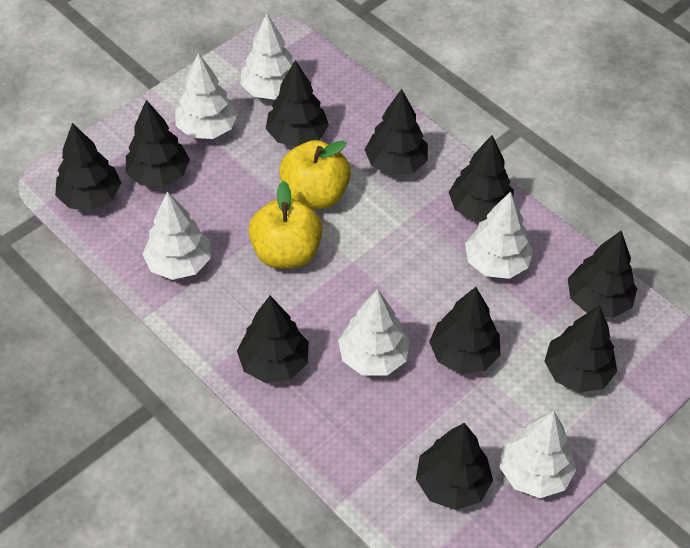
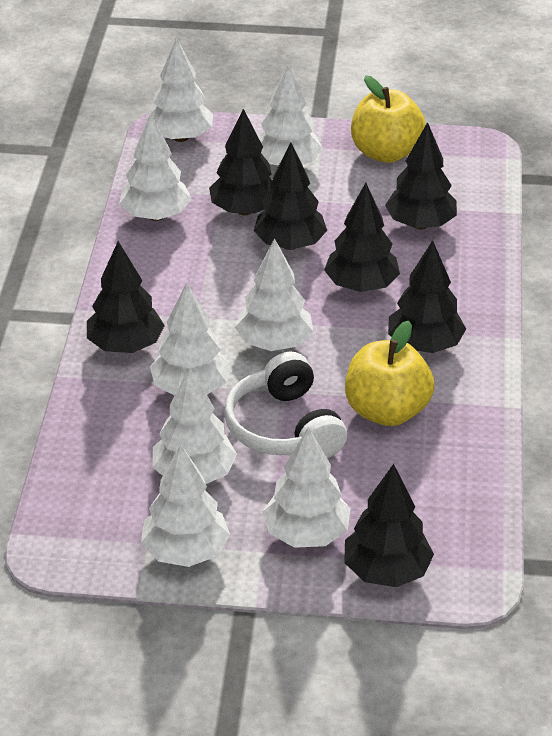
black tree: 10 -> 7
white headphones: 0 -> 1
white tree: 6 -> 8

